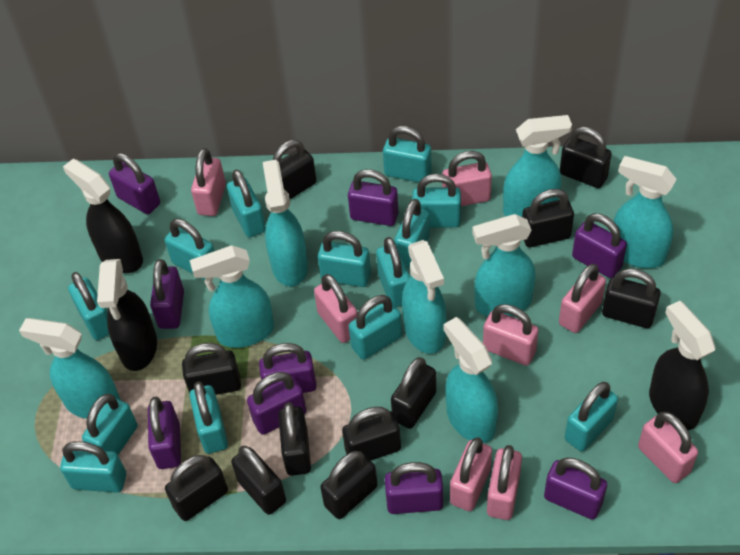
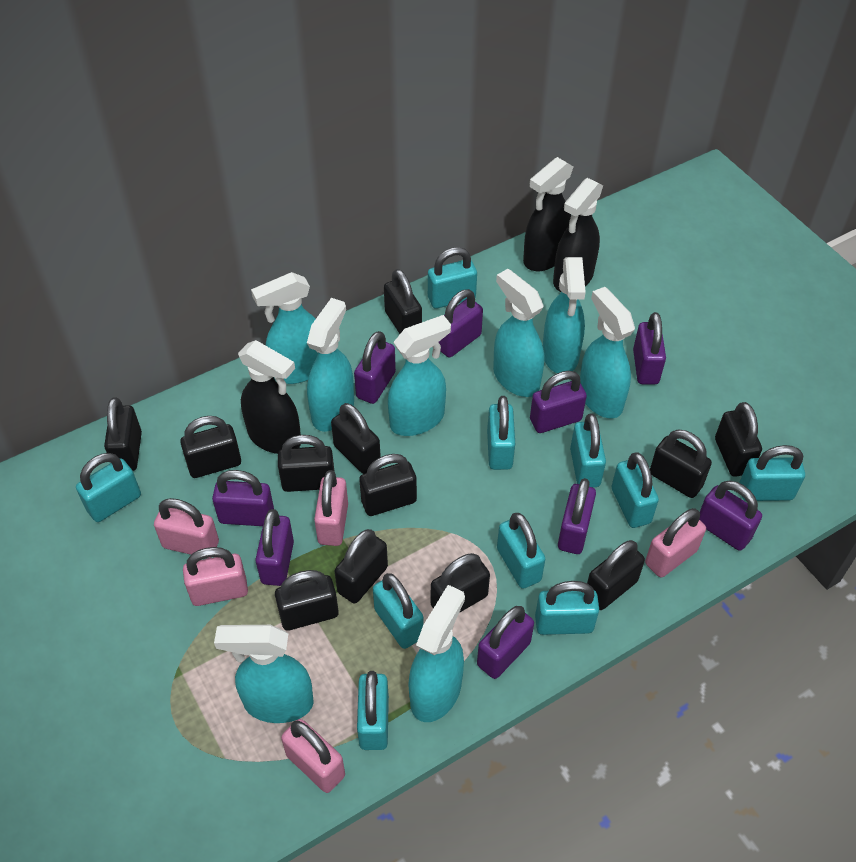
black padlock: 11 -> 12
pink padlock: 8 -> 5
turquoise padlock: 13 -> 10

